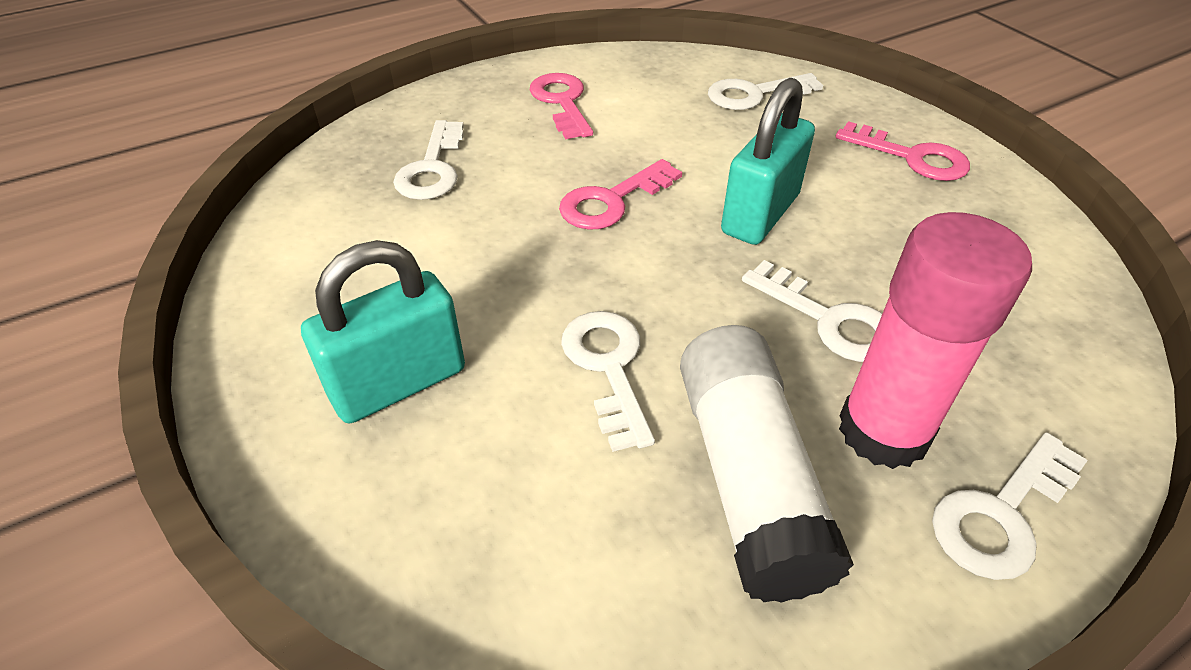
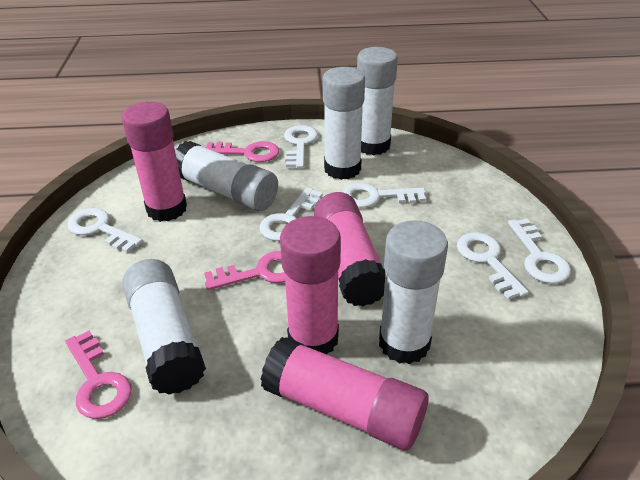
pink glue stick: 1 -> 4
turquoise padlock: 2 -> 0
white glue stick: 1 -> 5
white key: 5 -> 6

